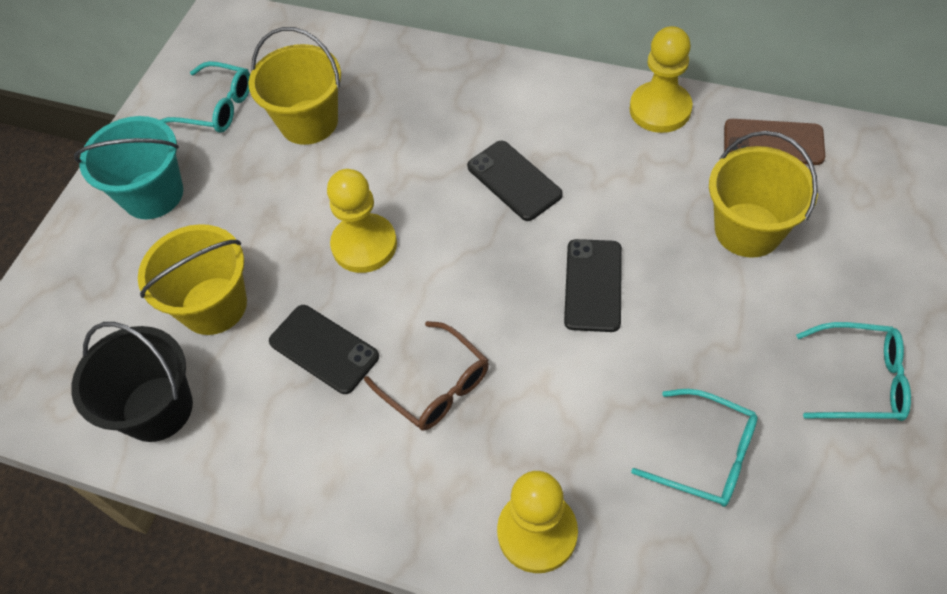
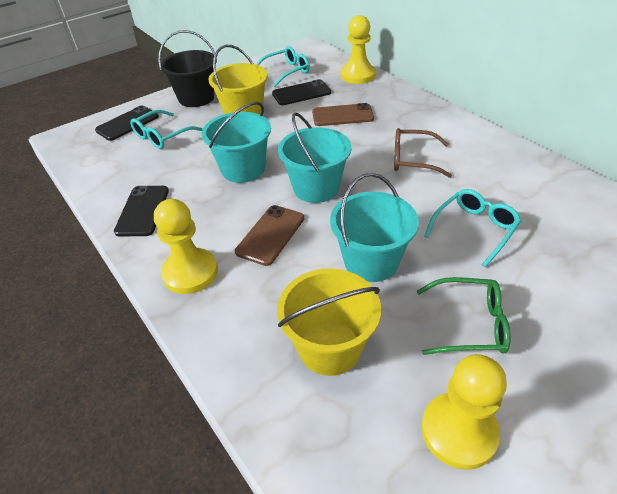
brown phone: 1 -> 2
green glasses: 0 -> 1
turquoise bucket: 1 -> 3
yellow bucket: 3 -> 2

